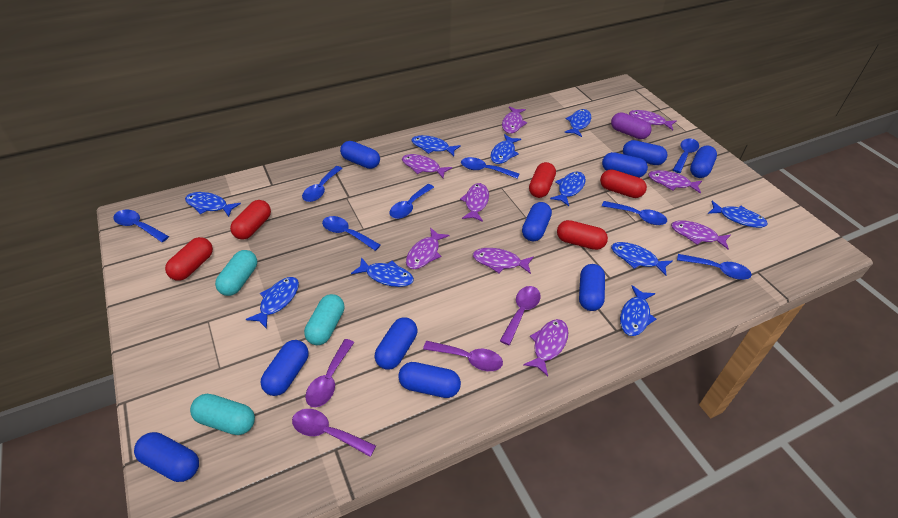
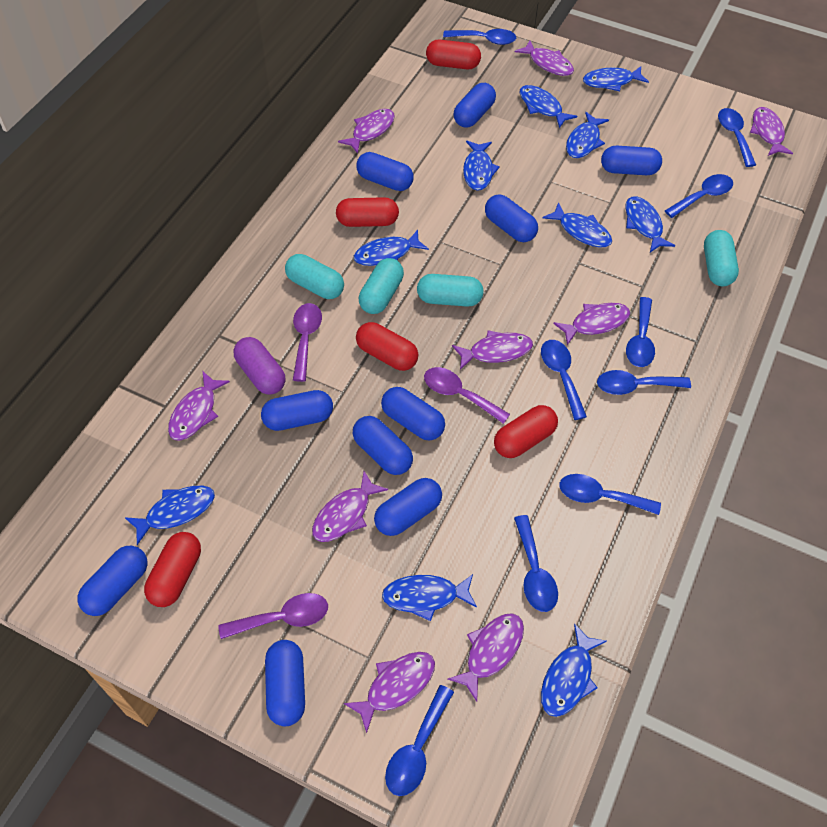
blue spoon: 8 -> 9
purple spoon: 4 -> 3
turquoise capsule: 3 -> 4

